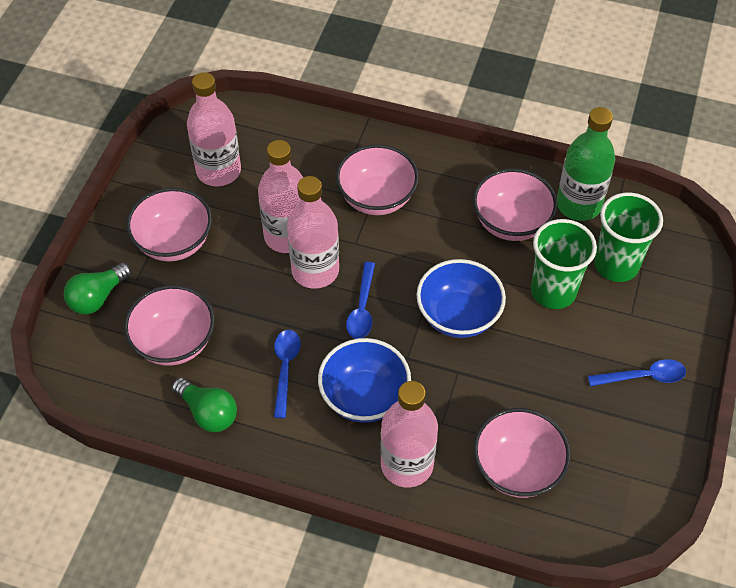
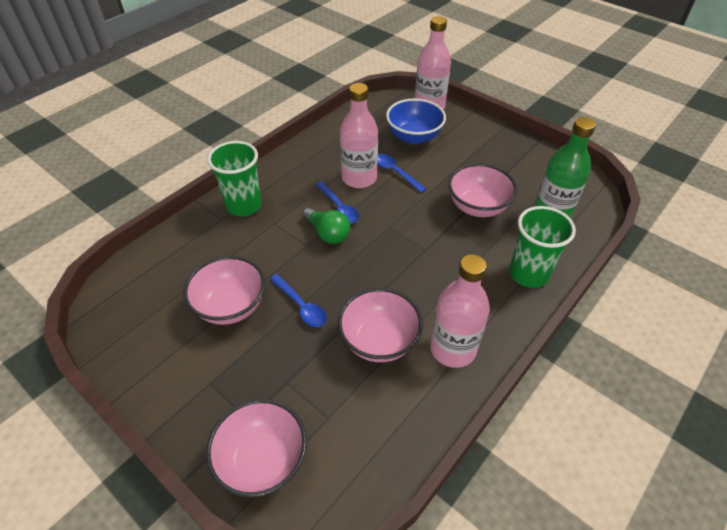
blue bowl: 2 -> 1
green light bulb: 2 -> 1
pink bottle: 4 -> 3
pink bowl: 5 -> 4

